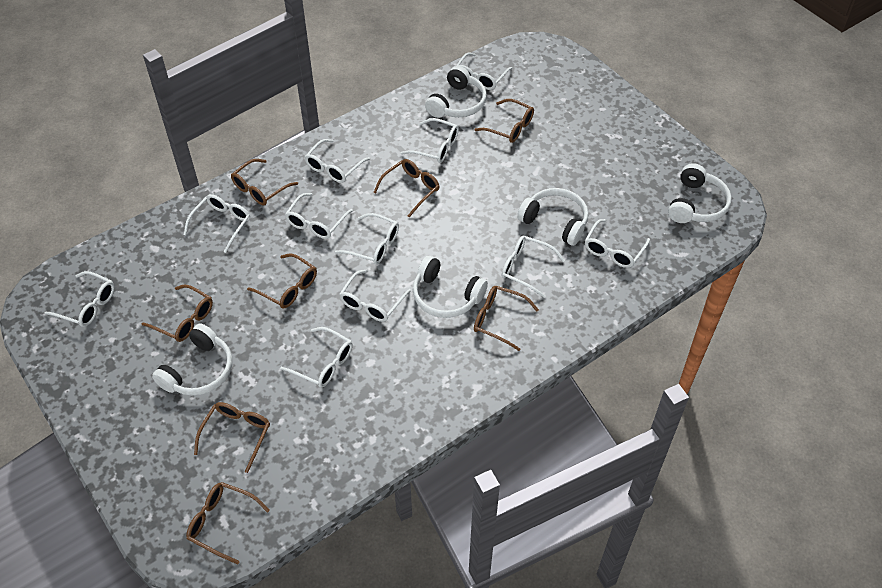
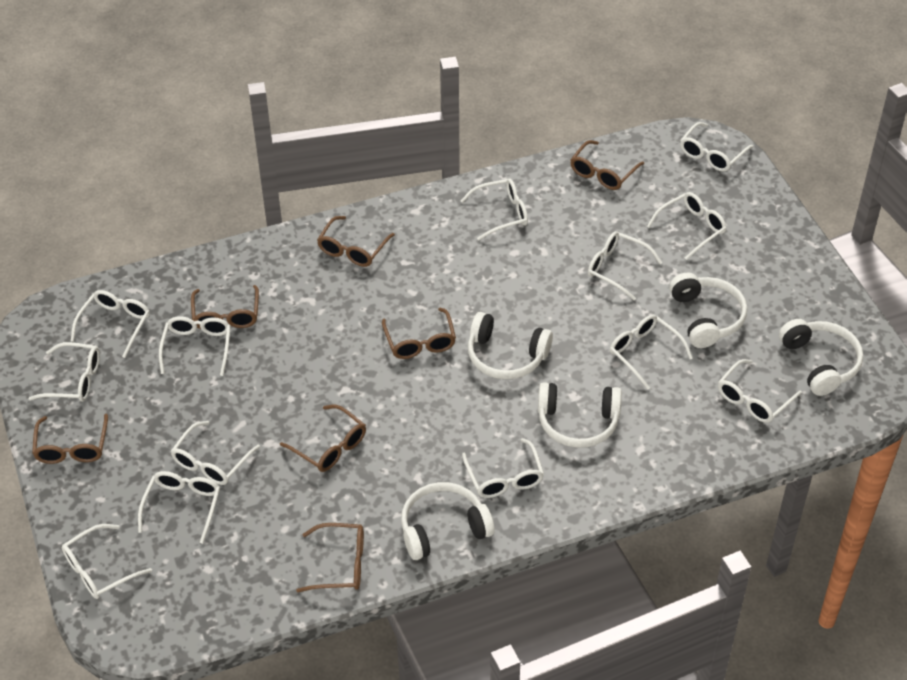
brown glasses: 8 -> 7
white glasses: 11 -> 13

